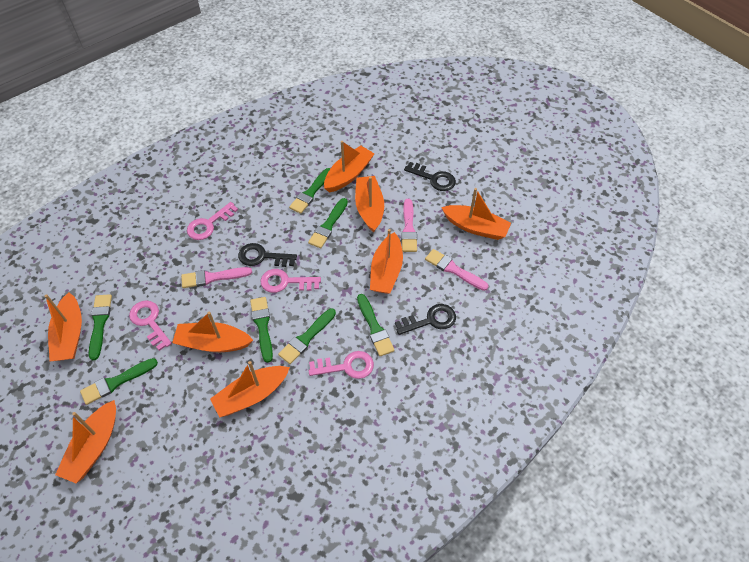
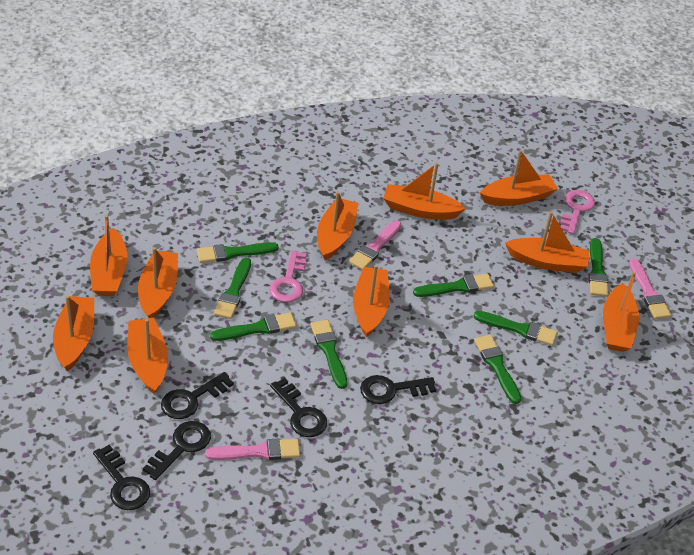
black key: 3 -> 5
green brush: 7 -> 8
orange boat: 8 -> 10
pink key: 4 -> 2

